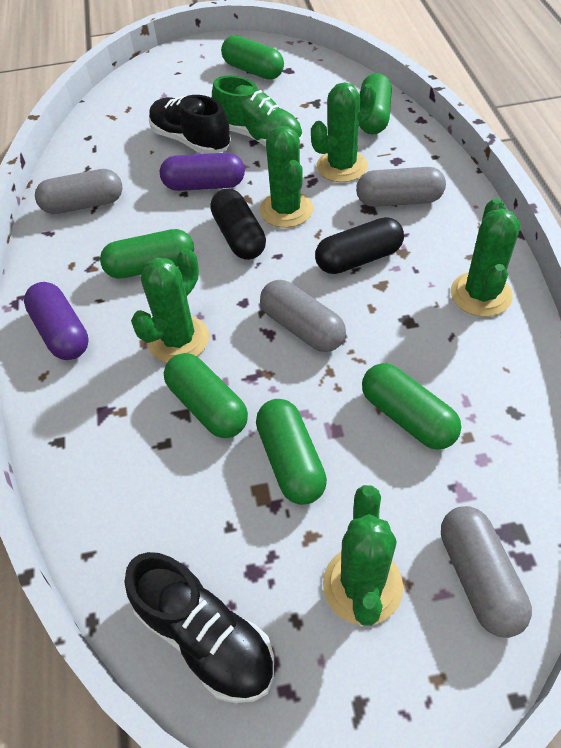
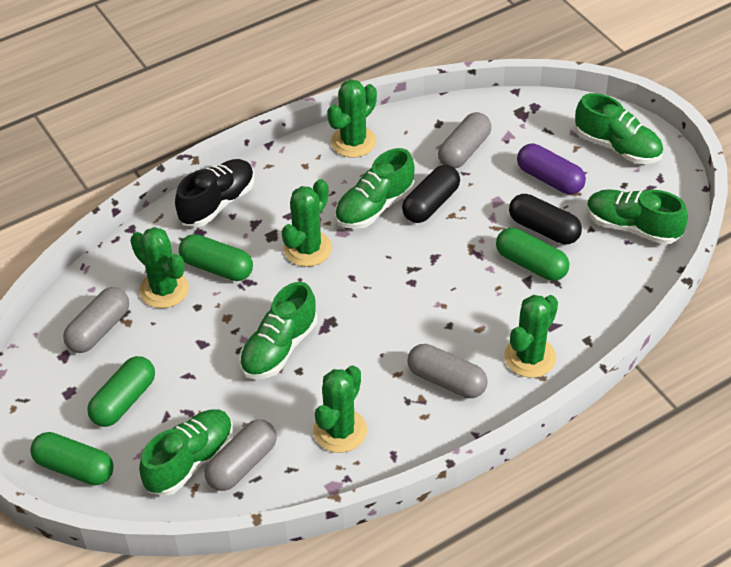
black shoe: 2 -> 1
green capsule: 6 -> 4
green shoe: 1 -> 5
purple capsule: 2 -> 1

